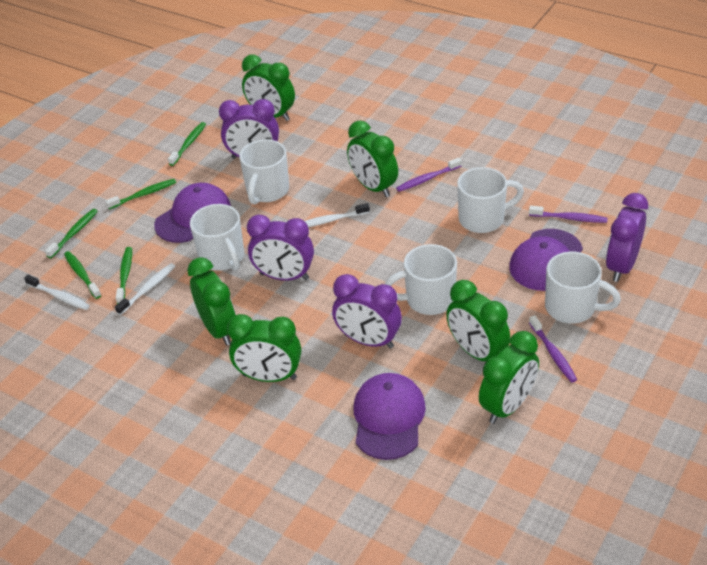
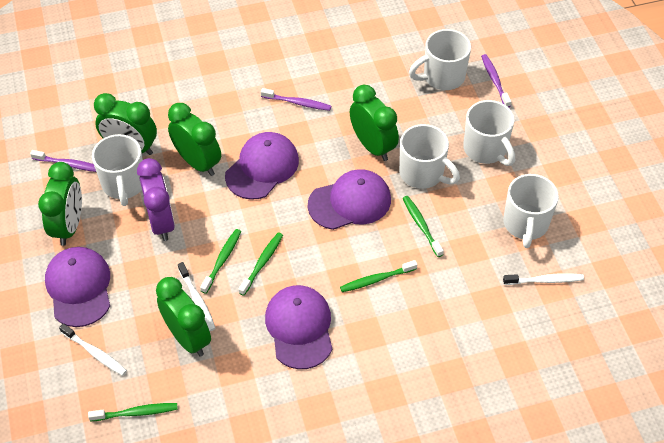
green clock: 6 -> 5
purple cap: 3 -> 4
purple clock: 4 -> 1

